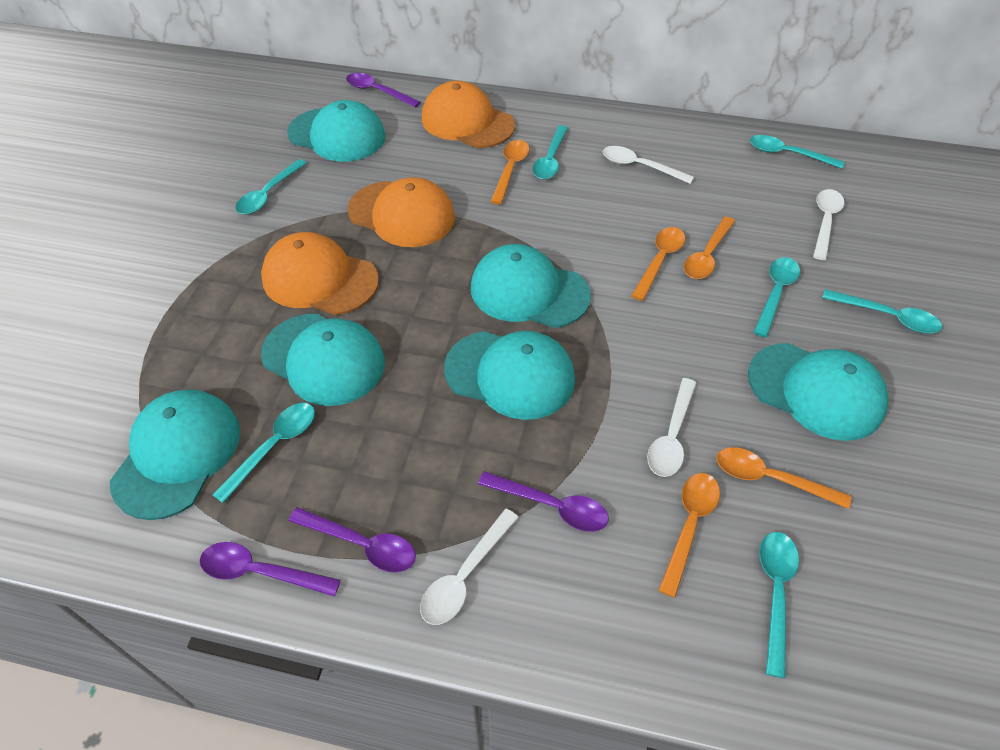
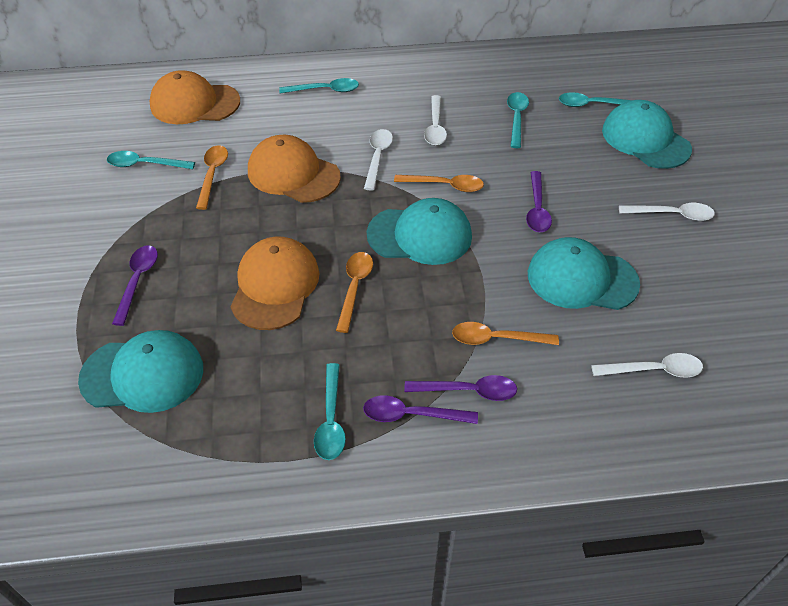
orange spoon: 5 -> 4
turquoise cap: 6 -> 4
turquoise spoon: 7 -> 5

